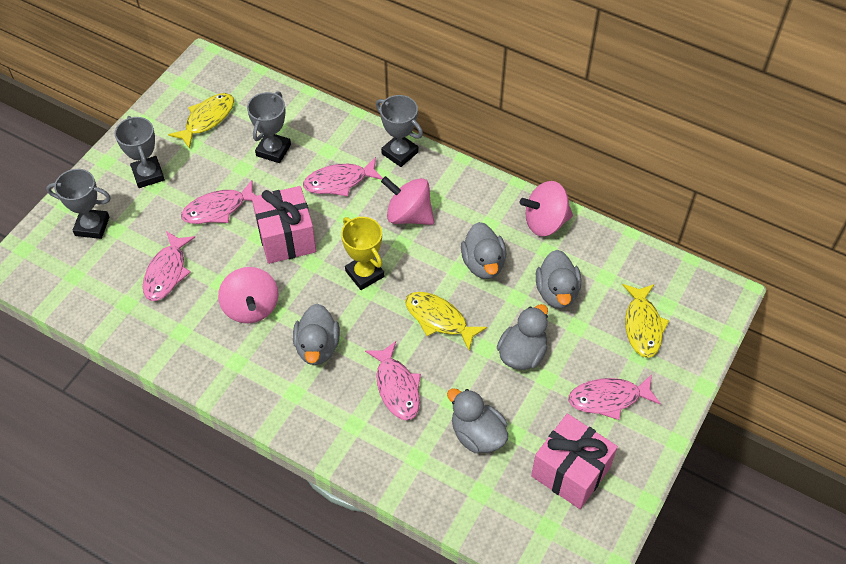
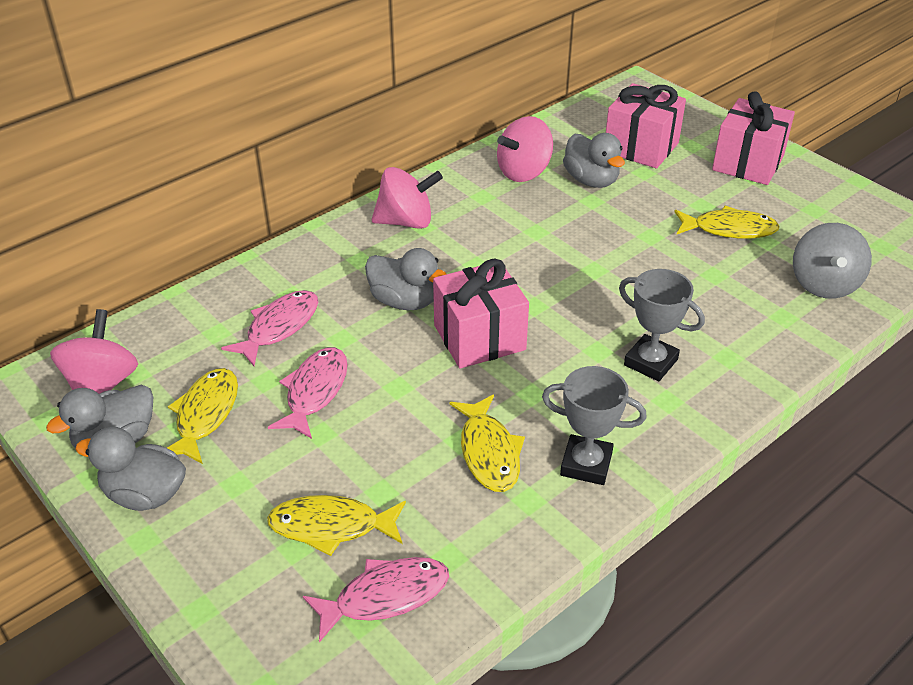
grey duck: 5 -> 4
grey spinning top: 0 -> 1
grey trophy: 4 -> 2
pink fish: 5 -> 3
pink gift: 2 -> 3
yellow fish: 3 -> 4
yellow trophy: 1 -> 0

